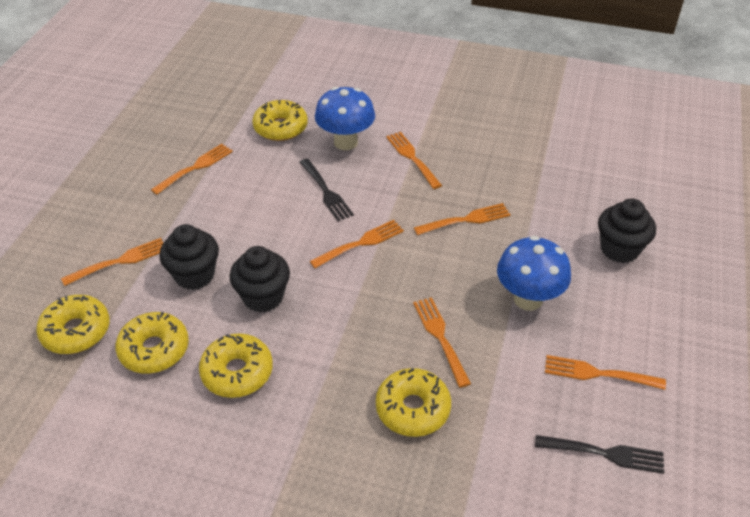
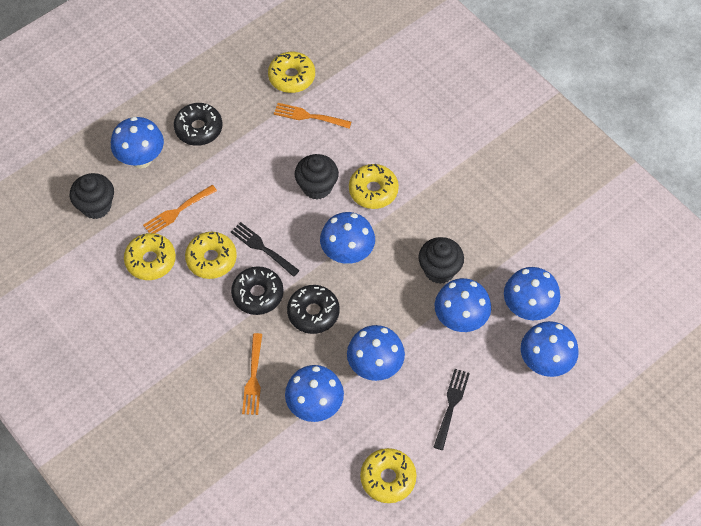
black donut: 0 -> 3
blue mushroom: 2 -> 7
orange fork: 7 -> 3

